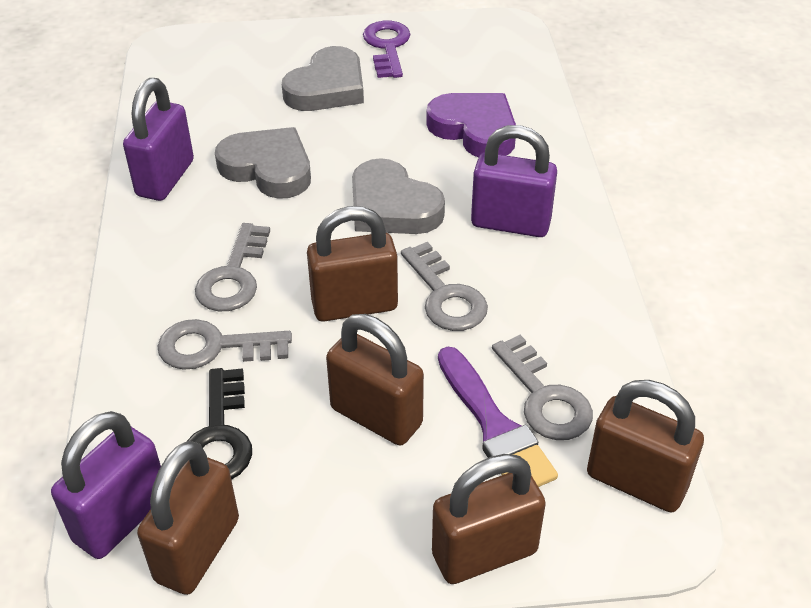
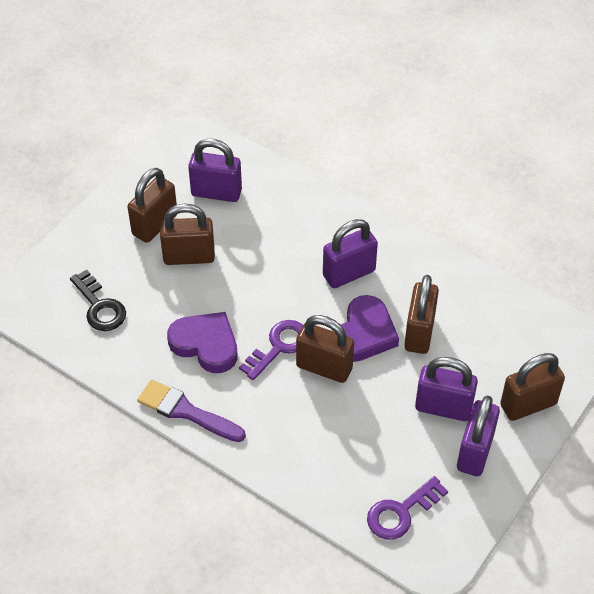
grey heart: 3 -> 0
grey key: 4 -> 0
purple heart: 1 -> 2
purple key: 1 -> 2
purple padlock: 3 -> 4

